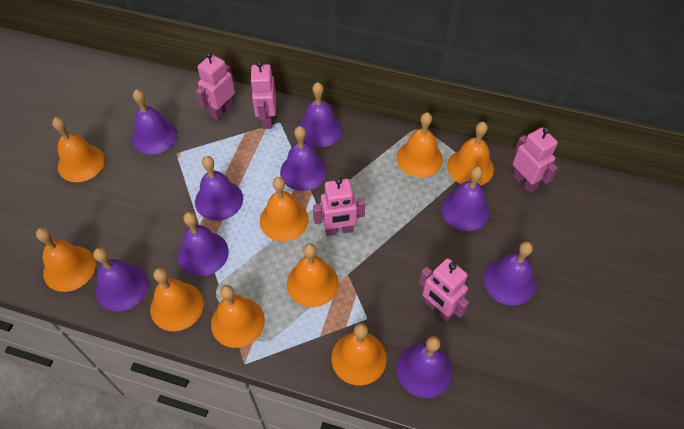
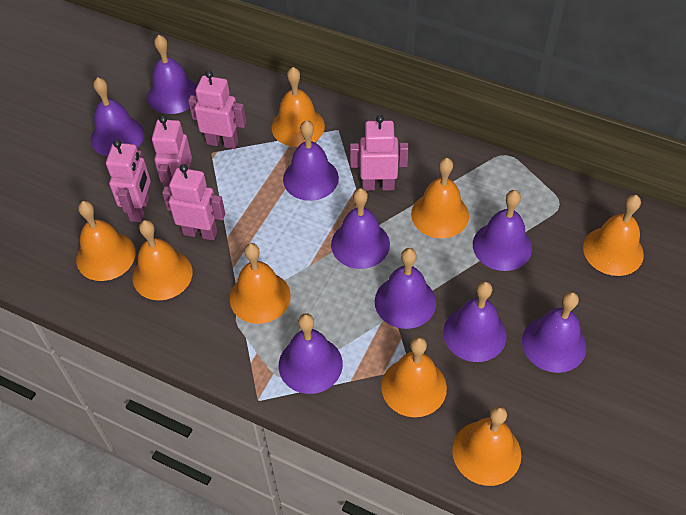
orange bell: 9 -> 8

